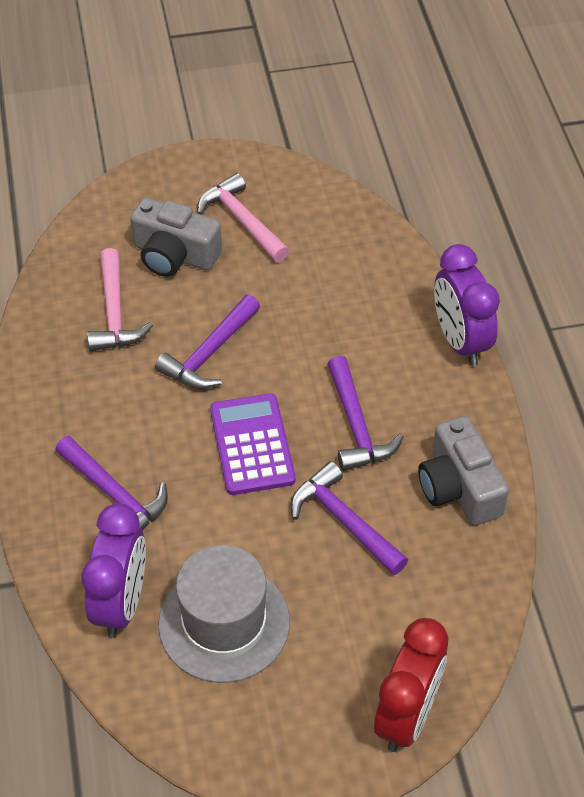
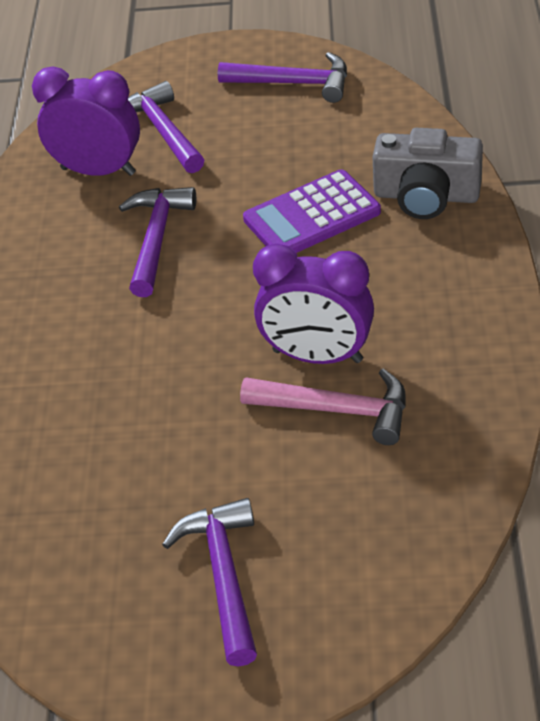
grey camera: 2 -> 1
grey hat: 1 -> 0
pink hammer: 2 -> 1
red clock: 1 -> 0

